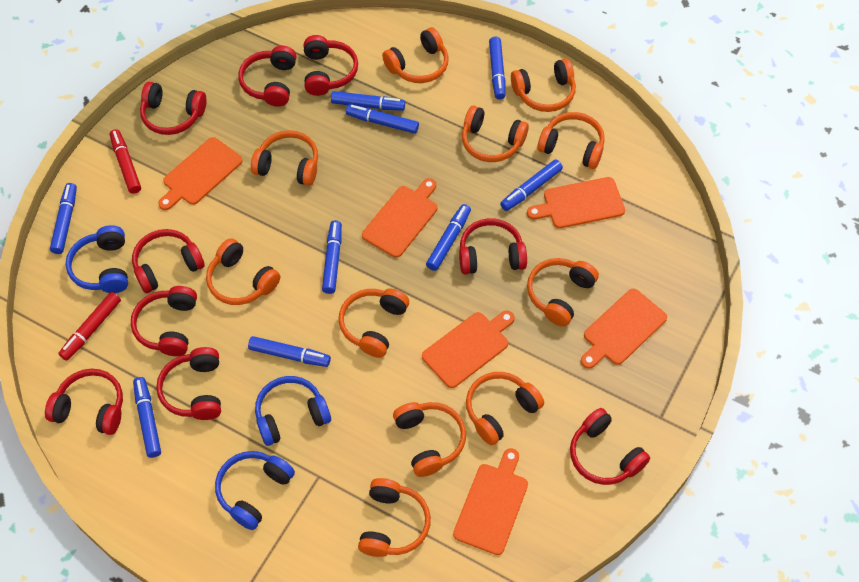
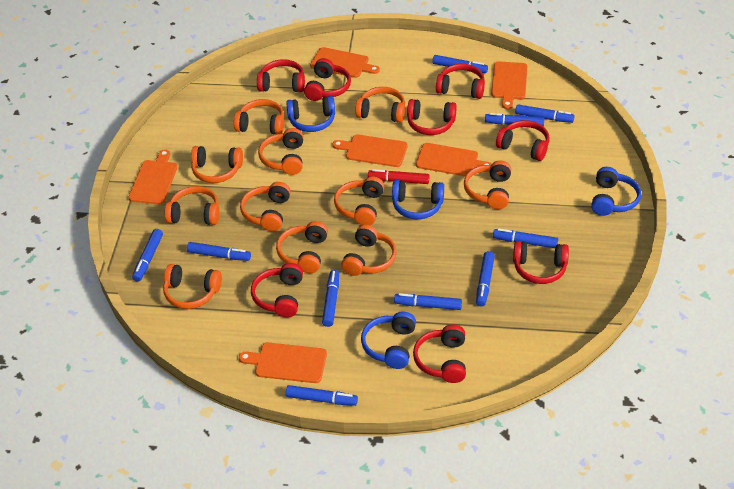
blue headphones: 3 -> 4
blue marker: 9 -> 10
red headphones: 9 -> 8
red marker: 2 -> 1

